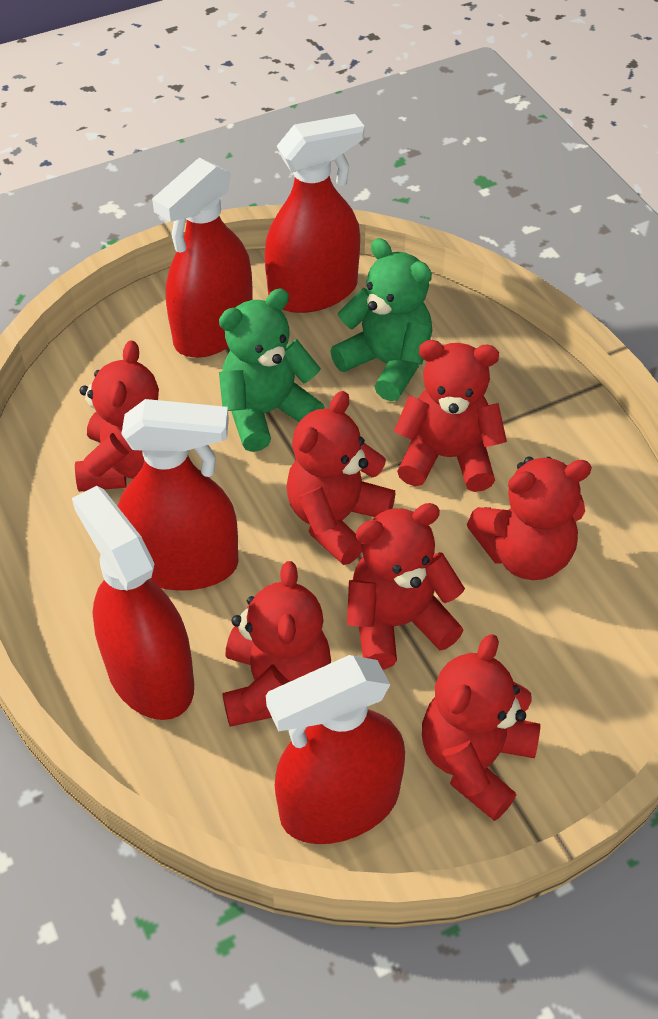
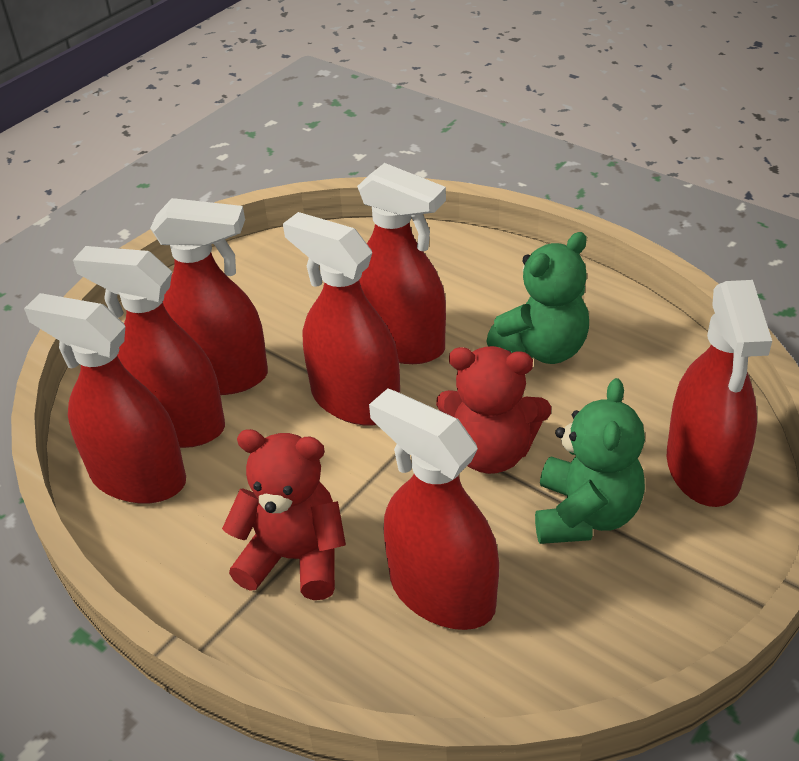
red spray bottle: 5 -> 7
red teddy bear: 7 -> 2

